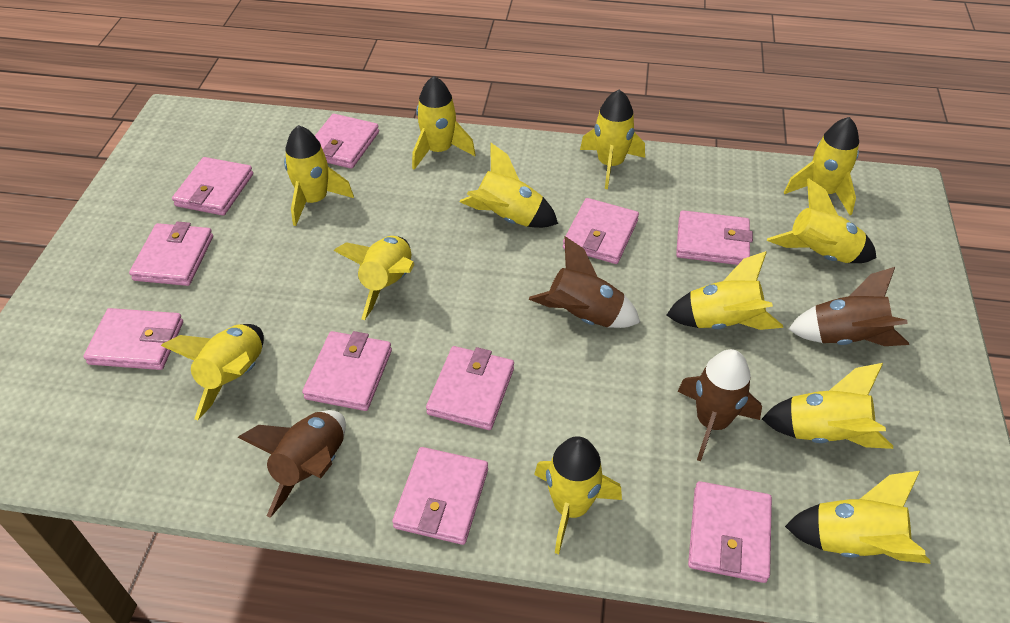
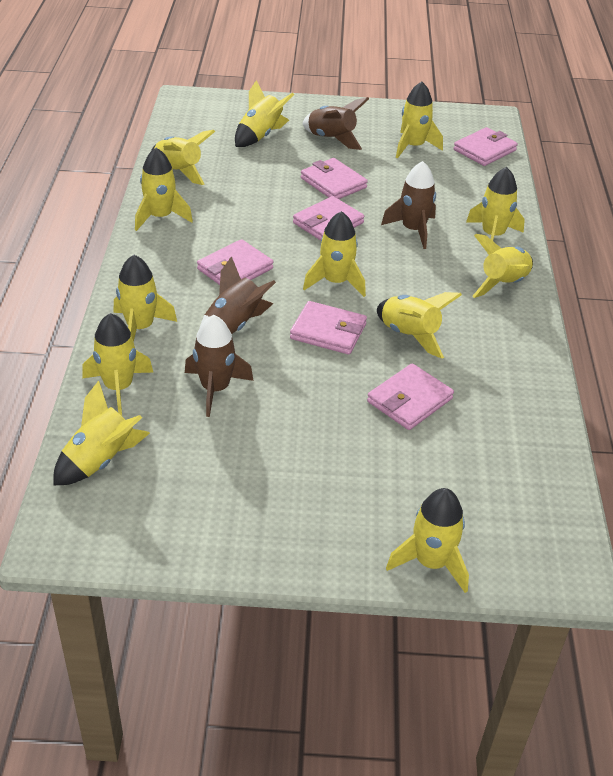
pink wallet: 10 -> 6

